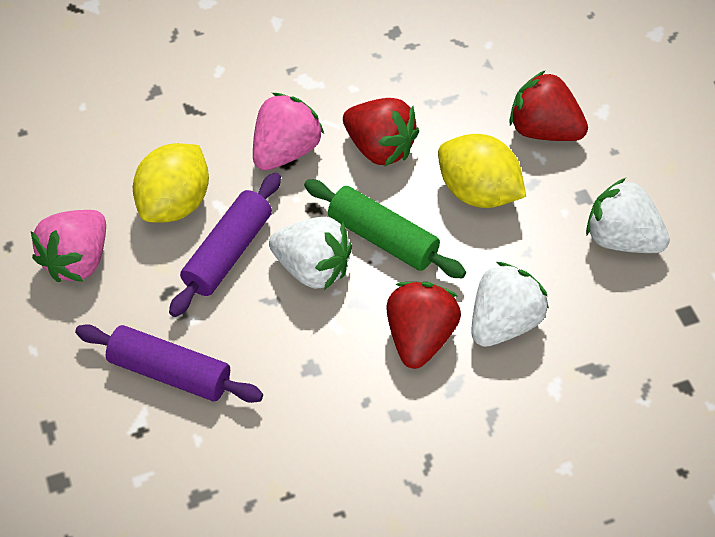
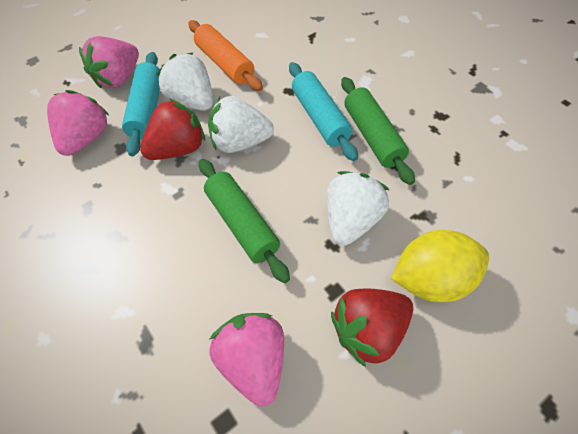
green rolling pin: 1 -> 2
orange rolling pin: 0 -> 1
pink strawberry: 2 -> 3
purple rolling pin: 2 -> 0
red strawberry: 3 -> 2
turquoise rolling pin: 0 -> 2
yellow lemon: 2 -> 1

